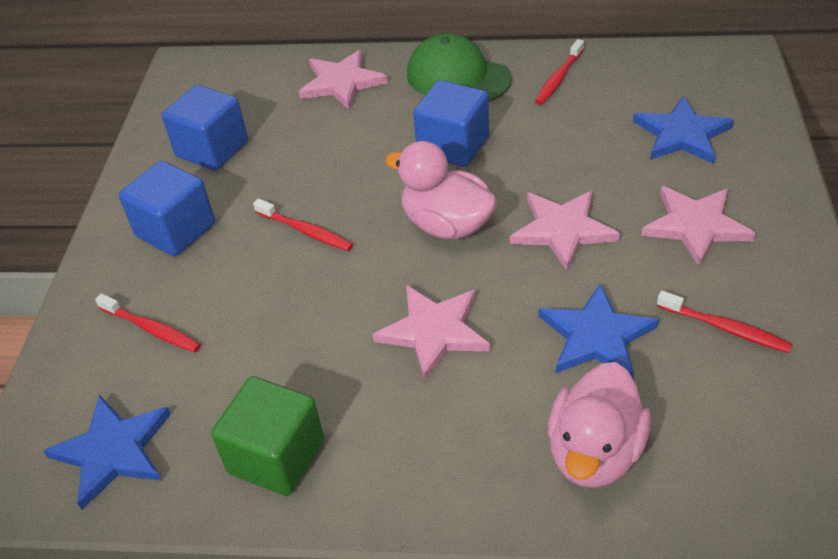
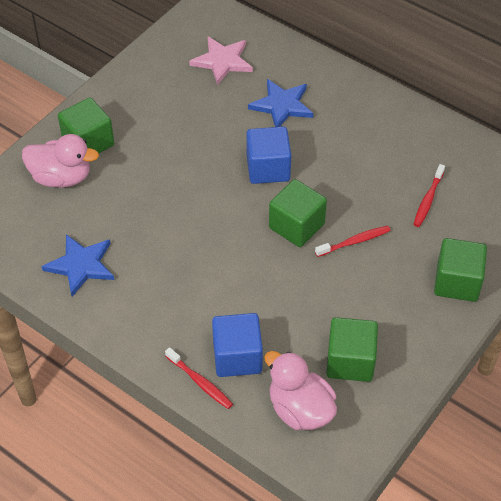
blue cube: 3 -> 2
blue star: 3 -> 2
green cap: 1 -> 0
green cube: 1 -> 4
pink star: 4 -> 1
red toothbrush: 4 -> 3

